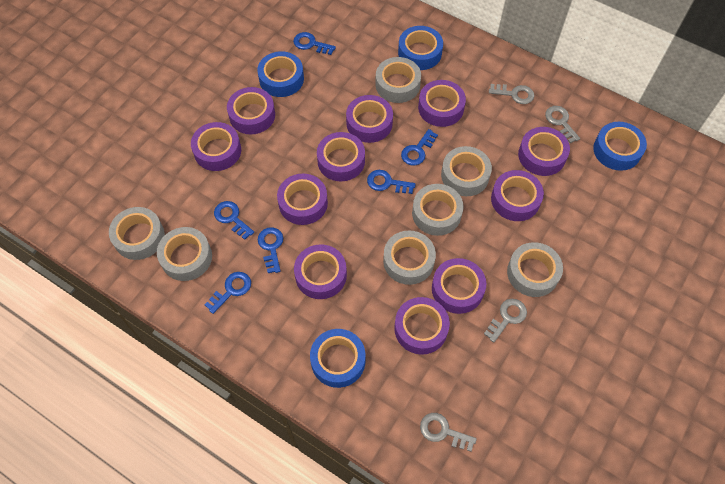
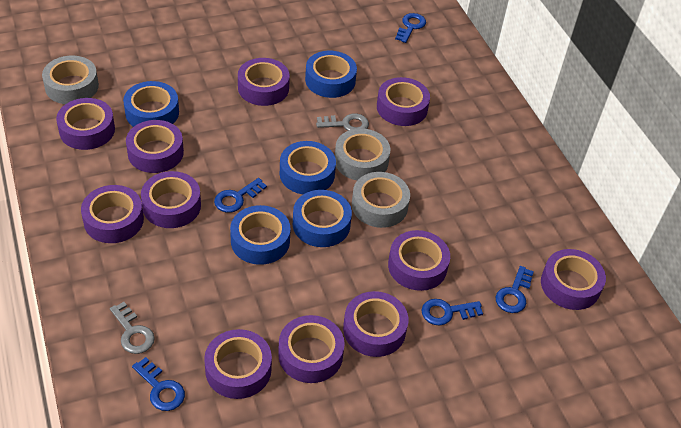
blue key: 6 -> 5
blue tape: 4 -> 5
grey key: 4 -> 2
grey tape: 7 -> 3

